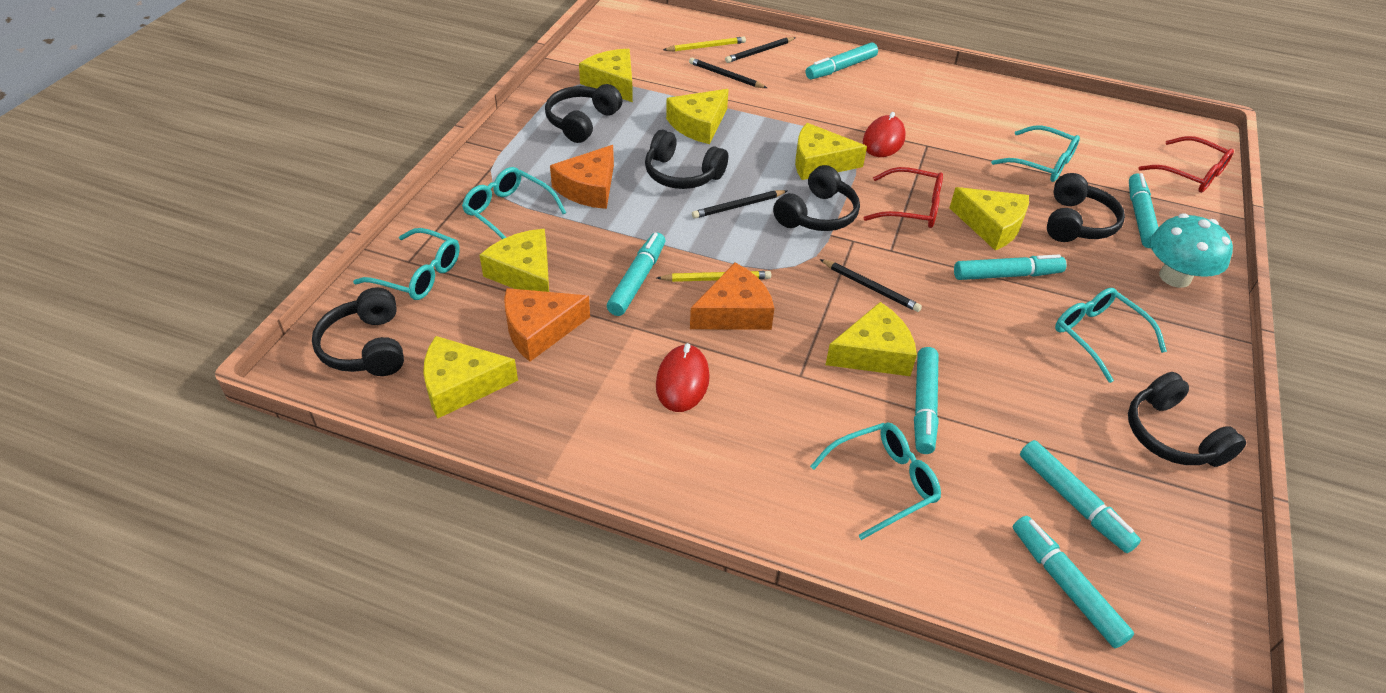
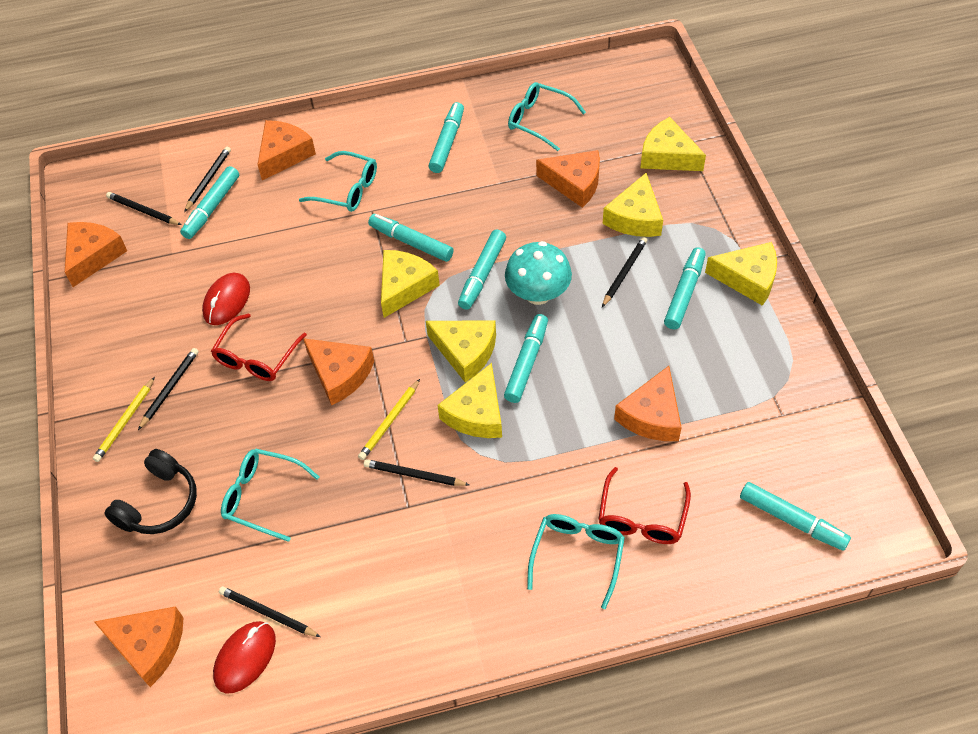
black headphones: 6 -> 1
black pencil: 4 -> 6
orange cheese: 3 -> 6
turquoise glasses: 5 -> 4
yellow cheese: 7 -> 6

